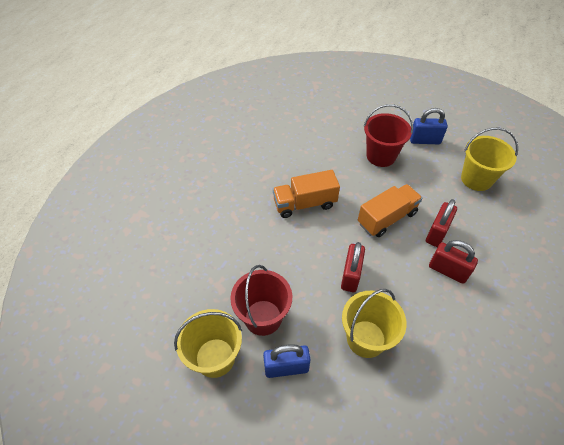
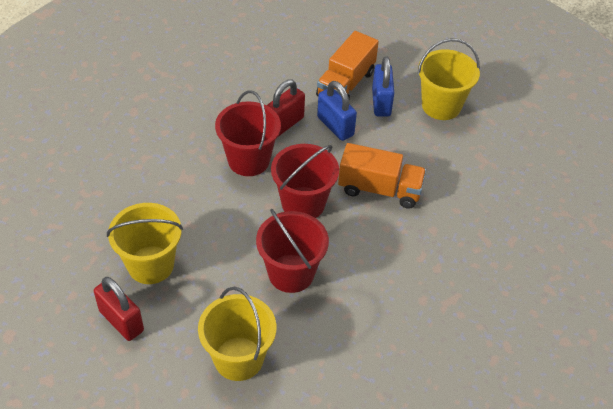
red bucket: 2 -> 3
red padlock: 3 -> 2

